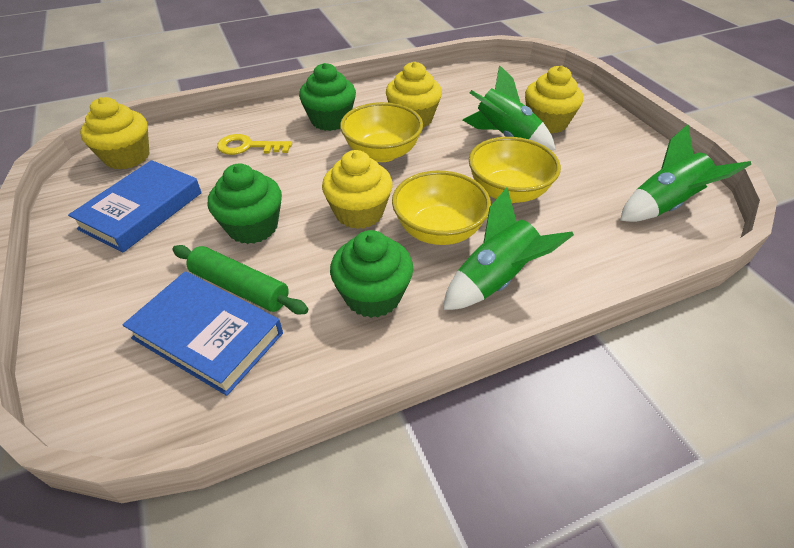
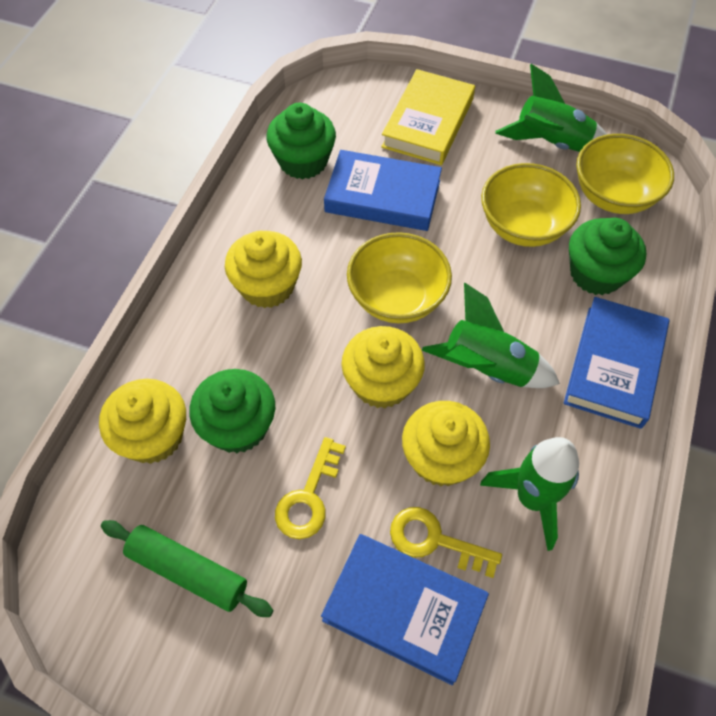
blue book: 2 -> 3
yellow book: 0 -> 1
yellow key: 1 -> 2

